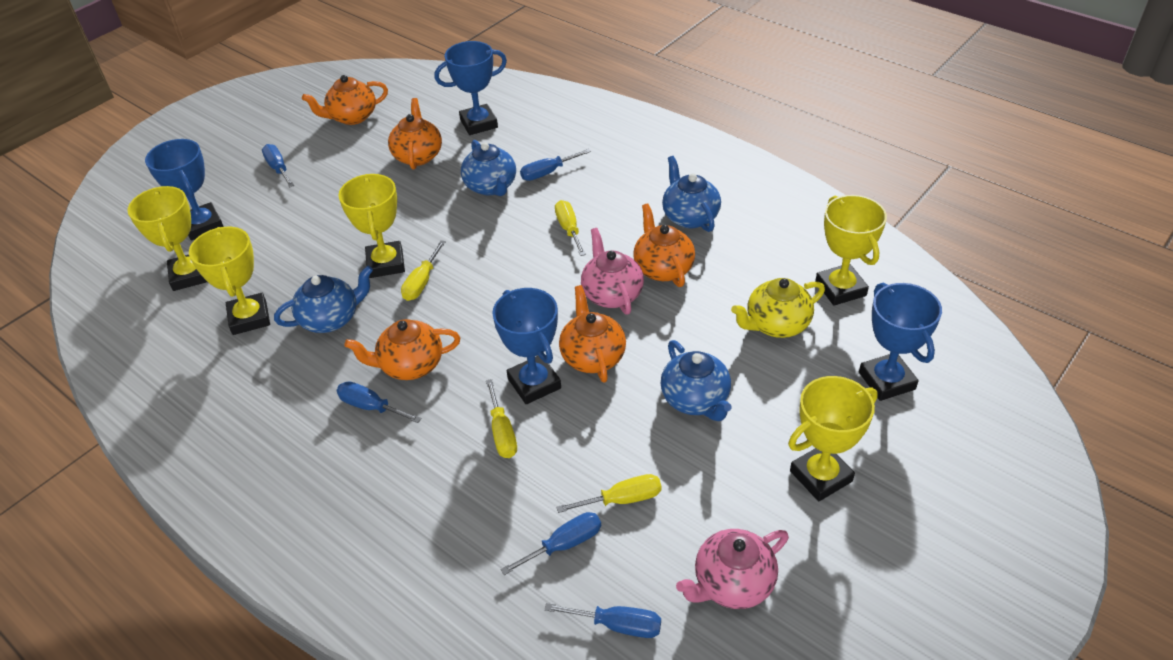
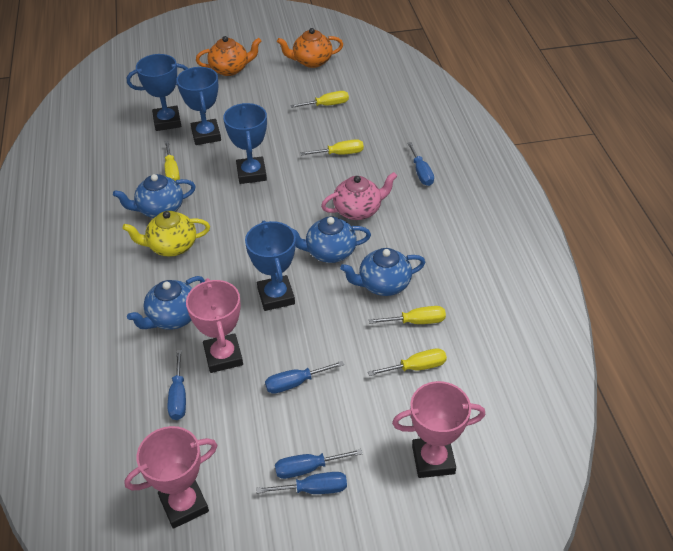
orange teapot: 5 -> 2
pink teapot: 2 -> 1
pink trophy: 0 -> 3
yellow screwdriver: 4 -> 5
yellow trophy: 5 -> 0

